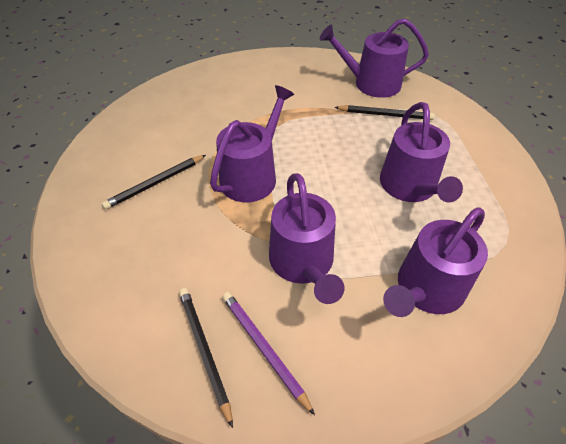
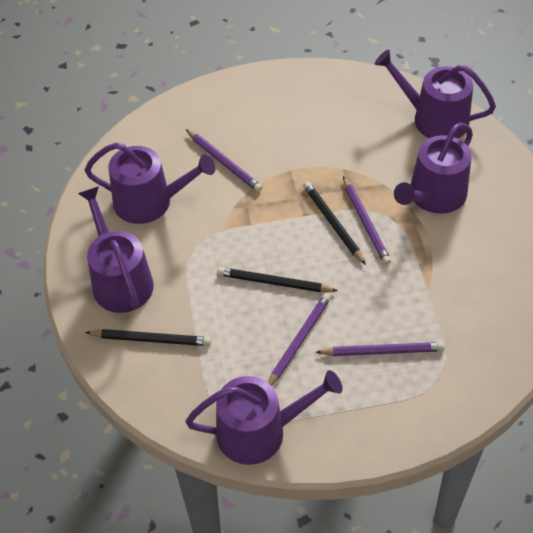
purple pencil: 1 -> 4

